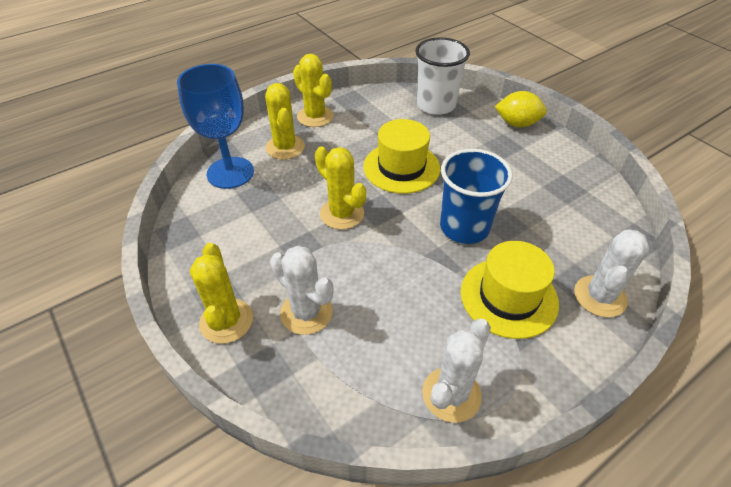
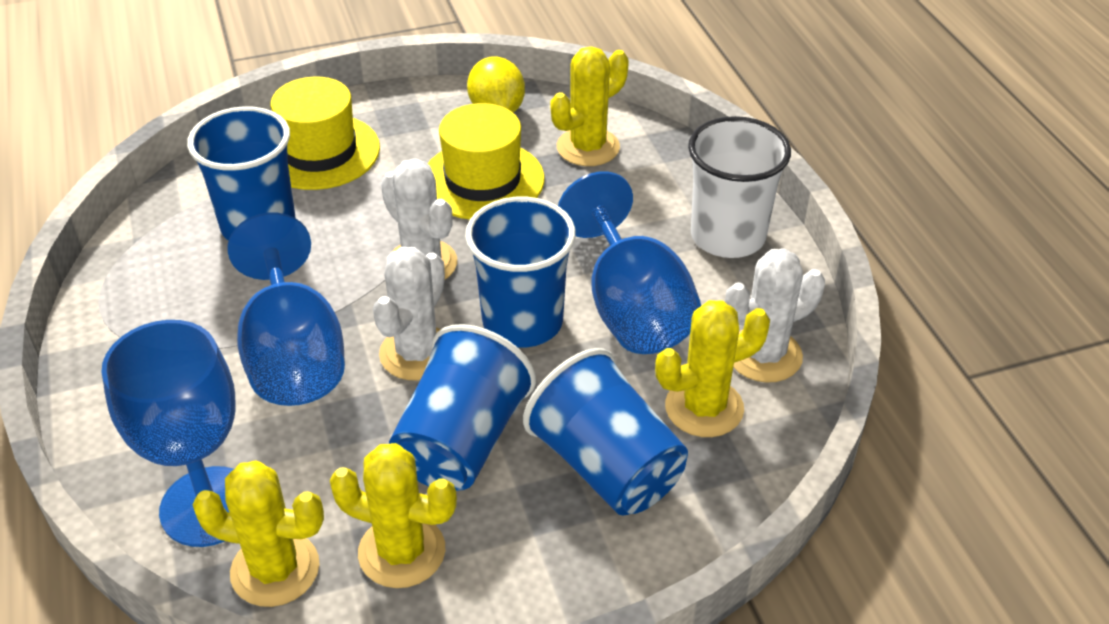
blue cup: 1 -> 4
blue goblet: 1 -> 3

